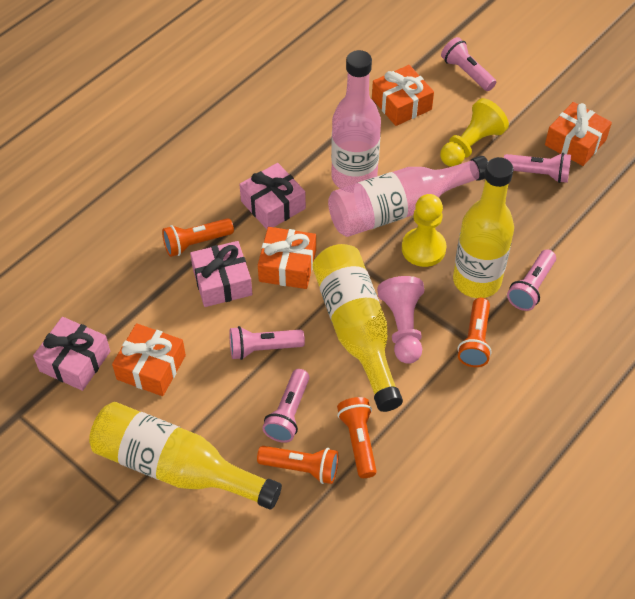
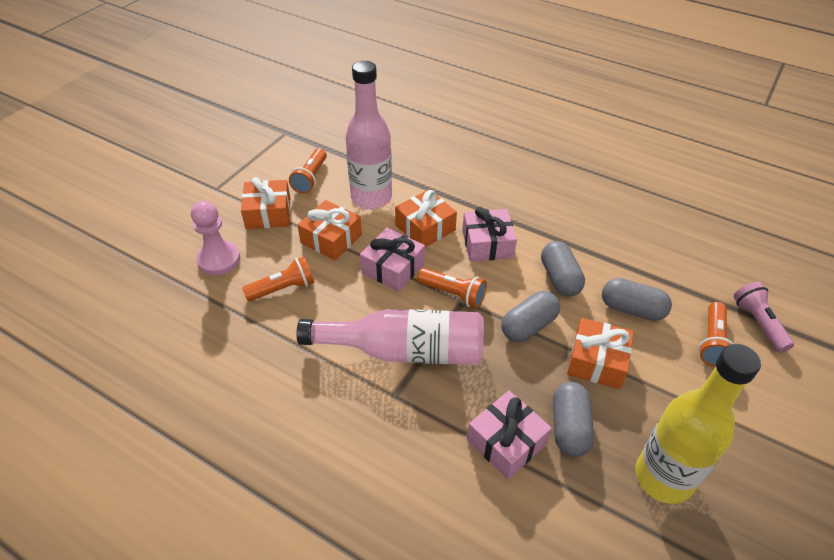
grey capsule: 0 -> 4
pink flashlight: 5 -> 1
yellow bottle: 3 -> 1
yellow pawn: 2 -> 0

